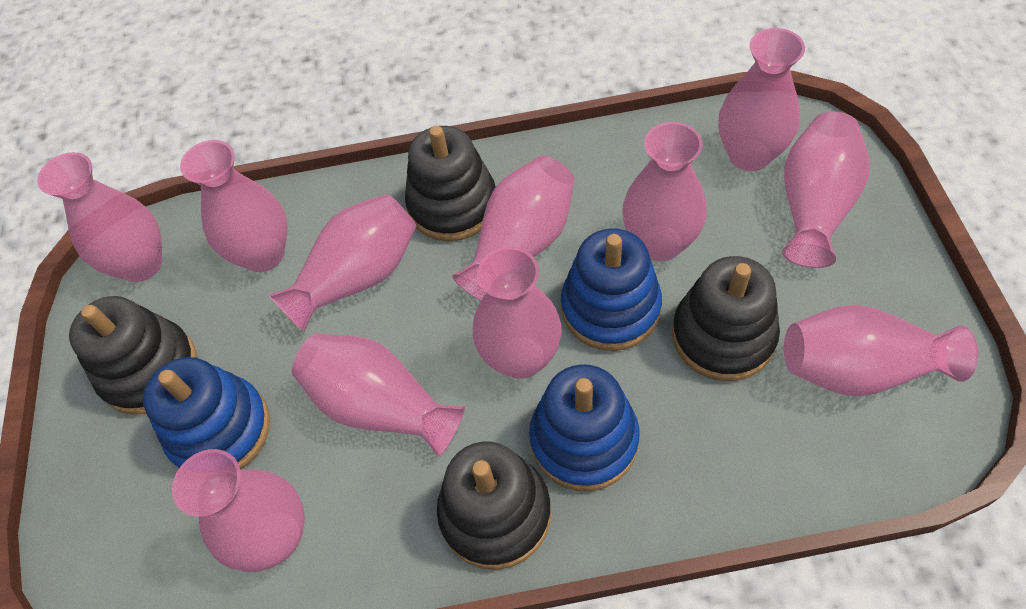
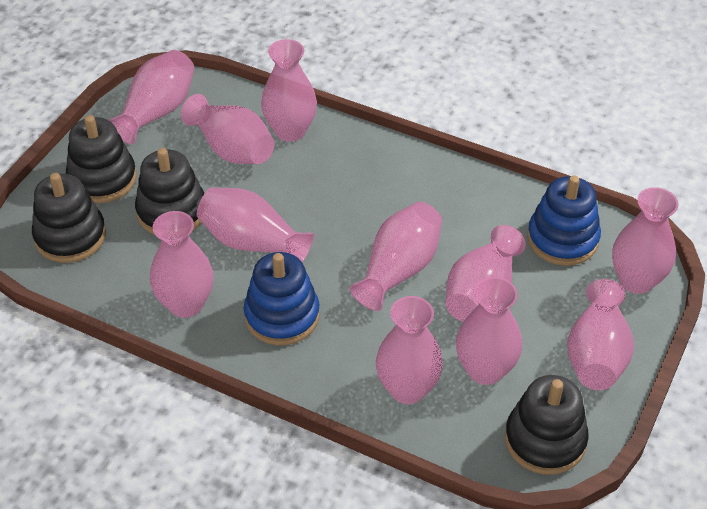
blue stacking toy: 3 -> 2

